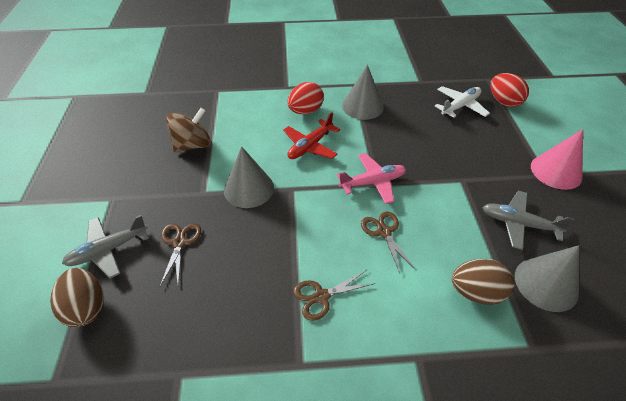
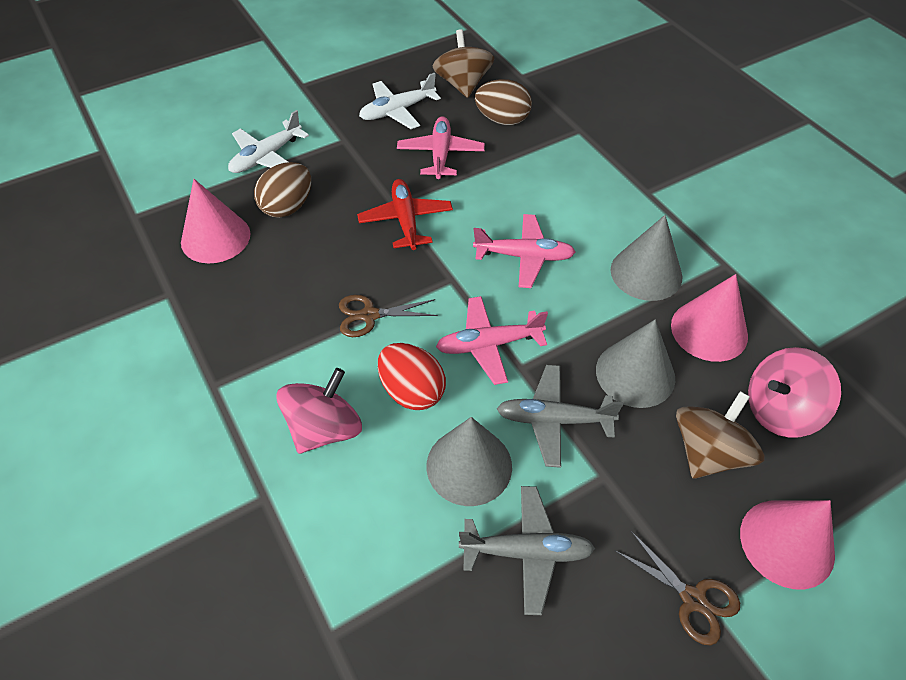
brown scissors: 3 -> 2
brown spinning top: 1 -> 2
pink cone: 1 -> 3
pink plane: 1 -> 3
pink spinning top: 0 -> 2
red egg: 2 -> 1
white plane: 1 -> 2

